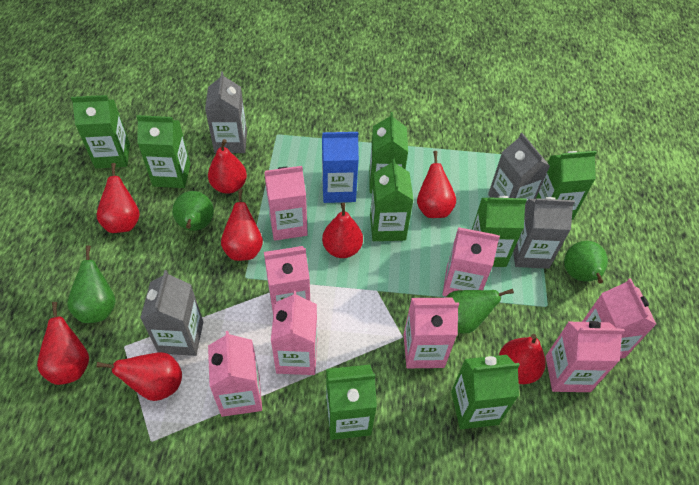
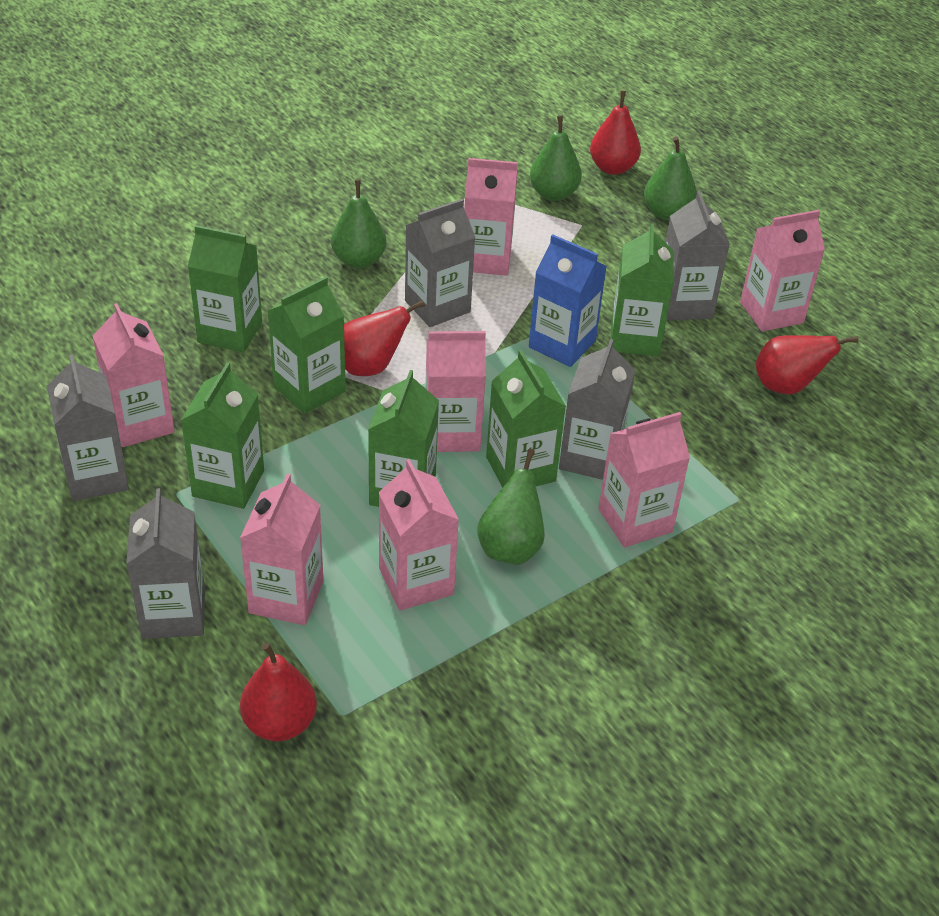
green carton: 8 -> 6
grey carton: 4 -> 5
pink carton: 8 -> 7
red pear: 8 -> 4

